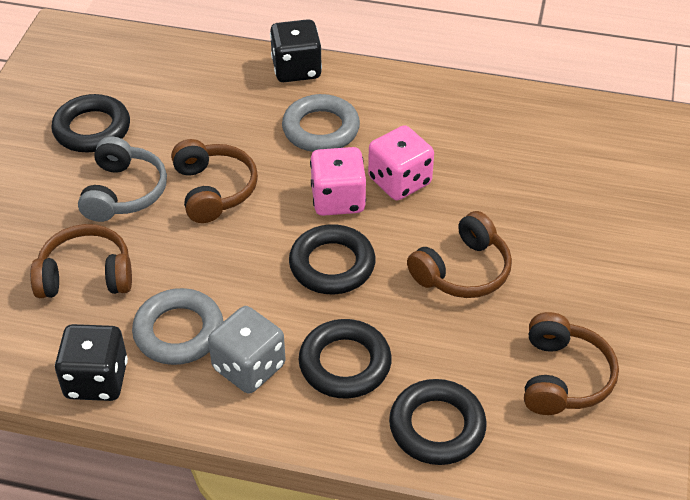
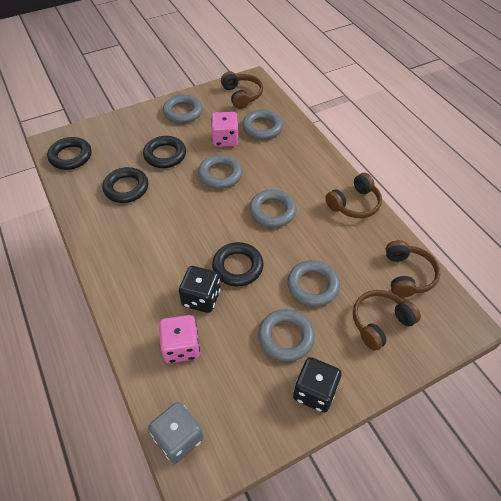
grey headphones: 1 -> 0
grey ring: 2 -> 6

